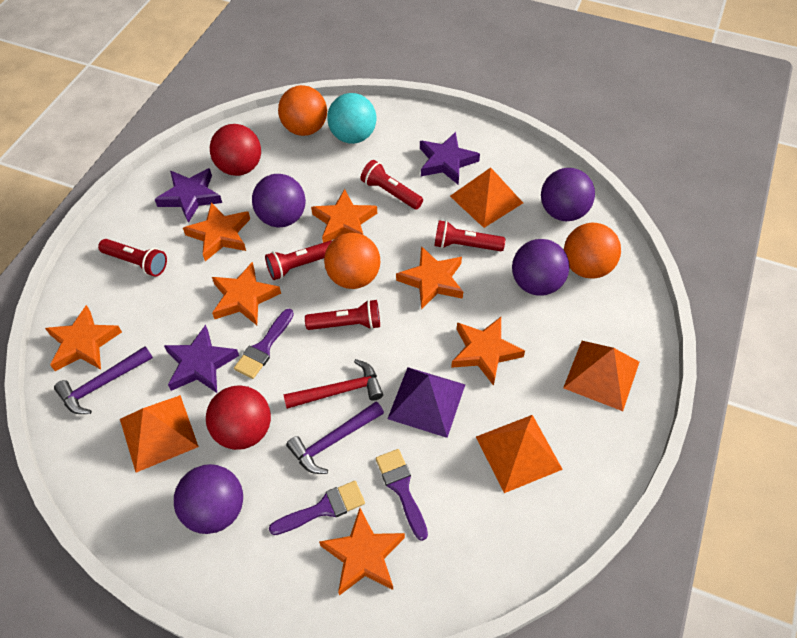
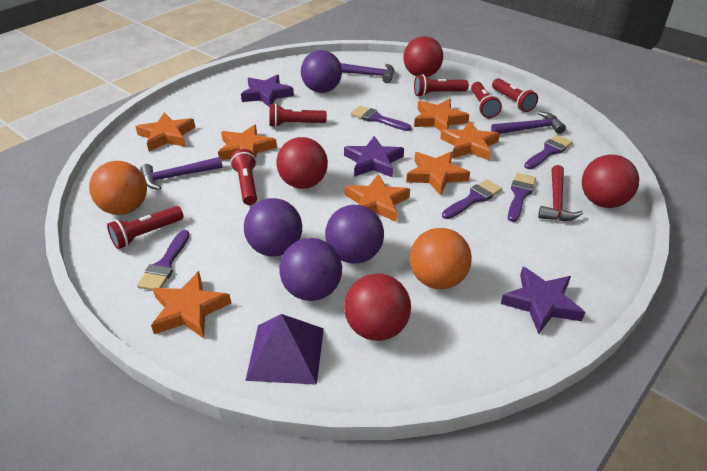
orange ball: 3 -> 2
orange pyramid: 4 -> 0
purple brush: 3 -> 5
purple hammer: 2 -> 3
red ball: 2 -> 4
red flashlight: 5 -> 6
turquoise ball: 1 -> 0

